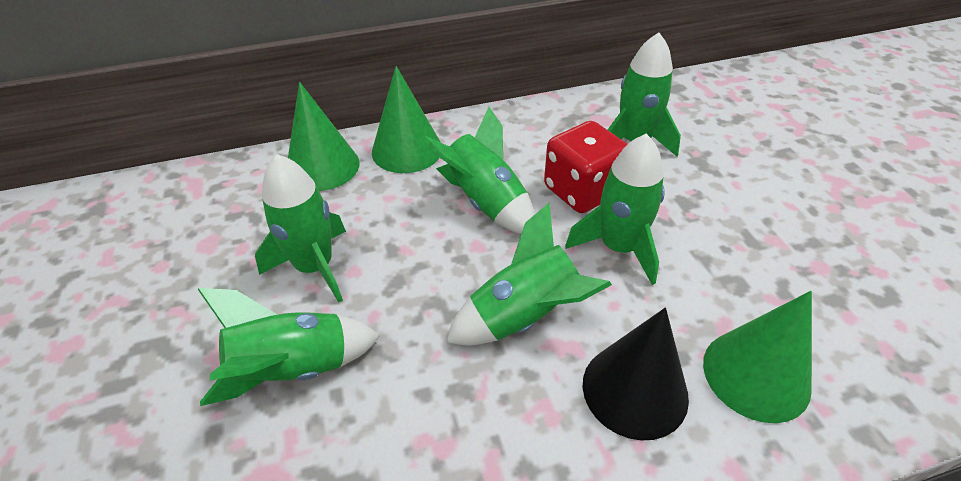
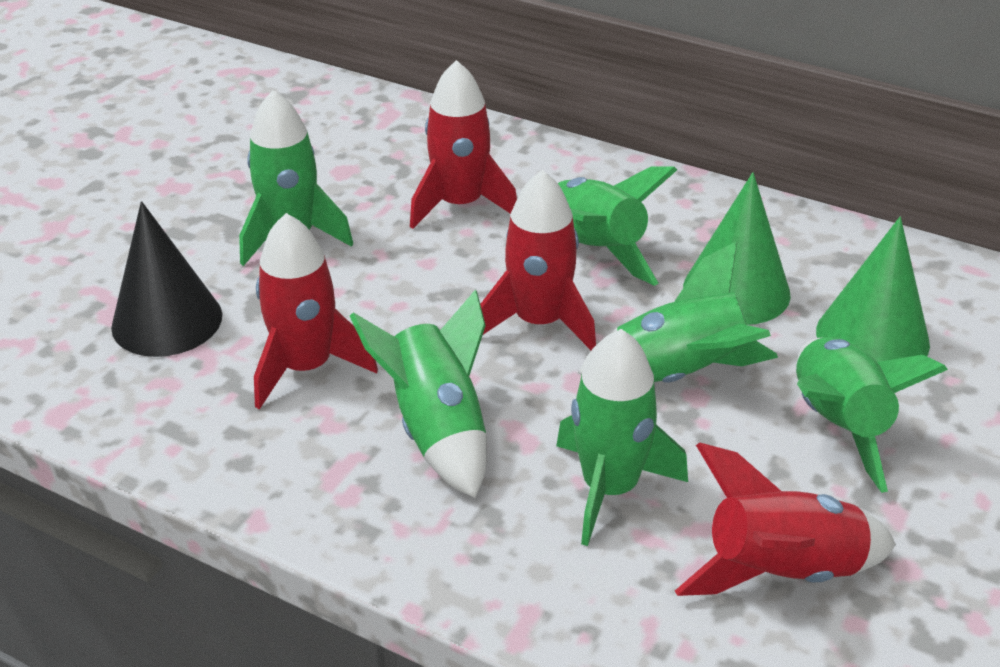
green cone: 3 -> 2
red dice: 1 -> 0
red rocket: 0 -> 4

